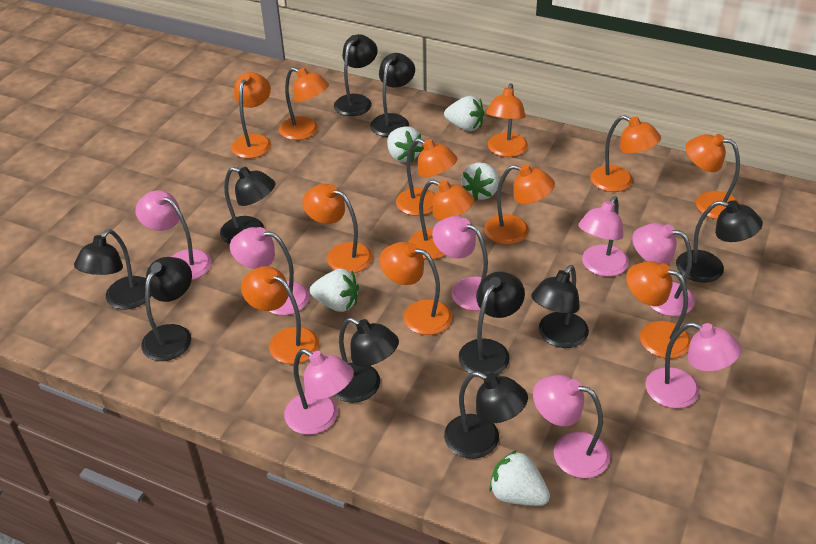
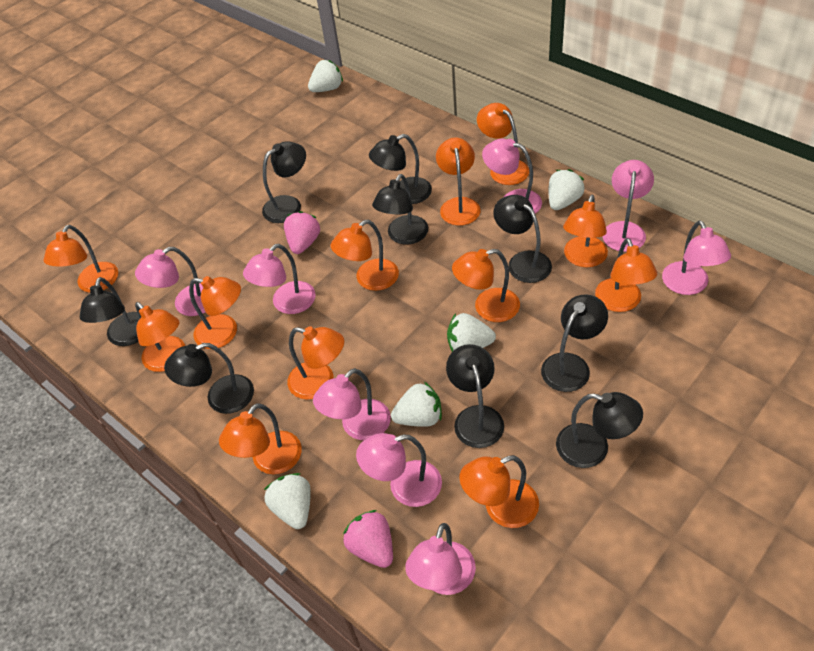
black lamp: 10 -> 9
pink strawberry: 0 -> 2

